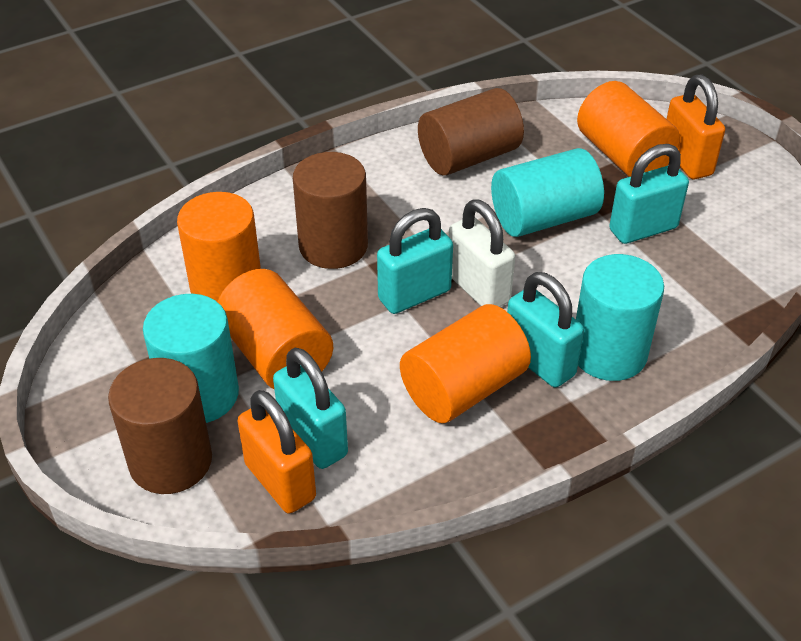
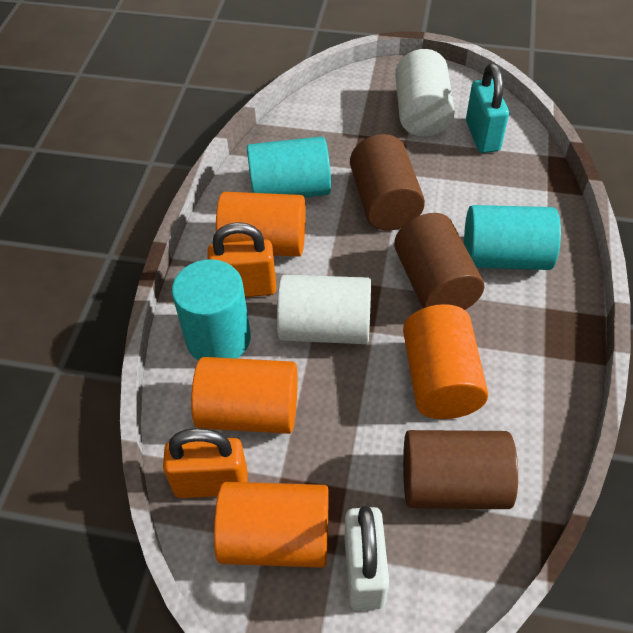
turquoise padlock: 4 -> 1
white cylinder: 0 -> 2

